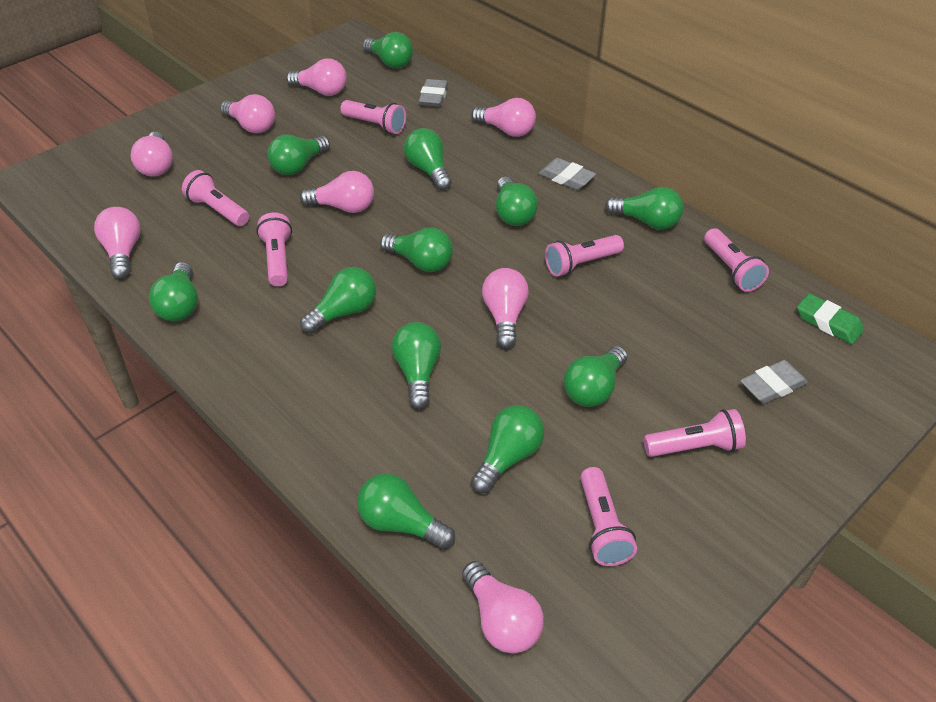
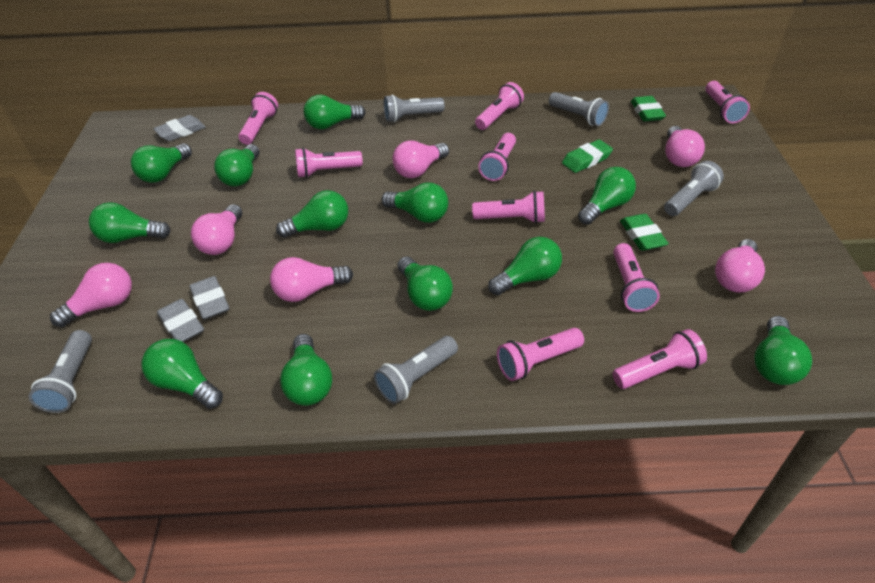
green eraser: 1 -> 3
grey flashlight: 0 -> 5
pink flashlight: 7 -> 9
pink light bulb: 8 -> 6

